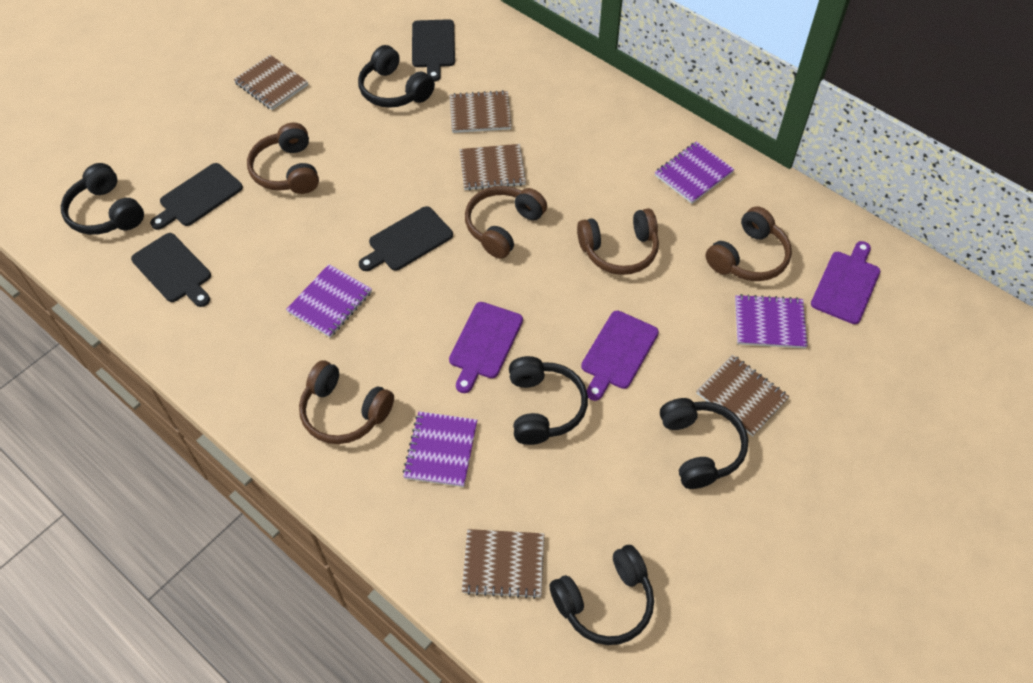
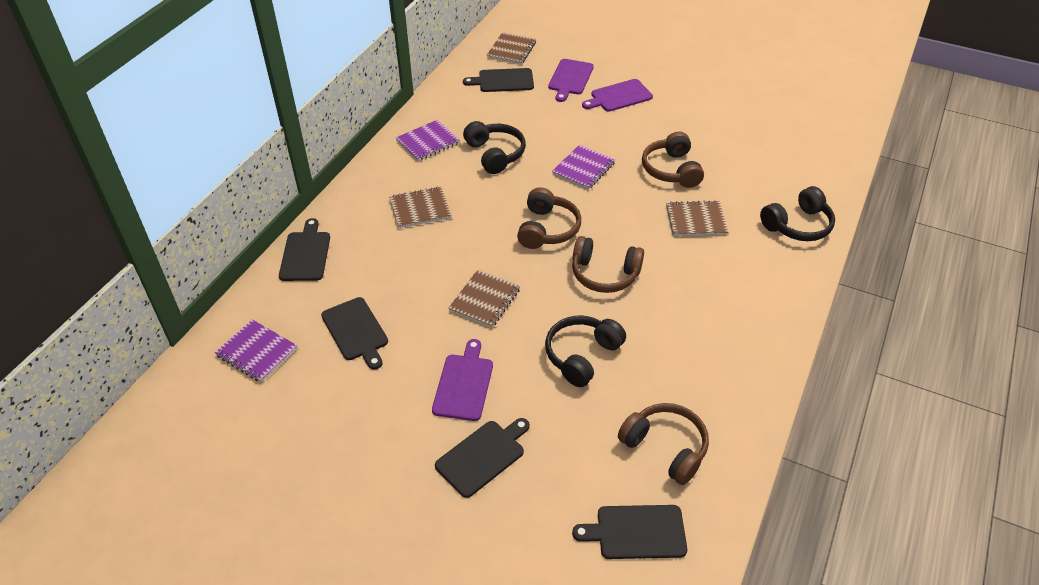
black cutting board: 4 -> 5
black headphones: 5 -> 3
brown headphones: 5 -> 4
brown notebook: 5 -> 4
purple notebook: 4 -> 3

